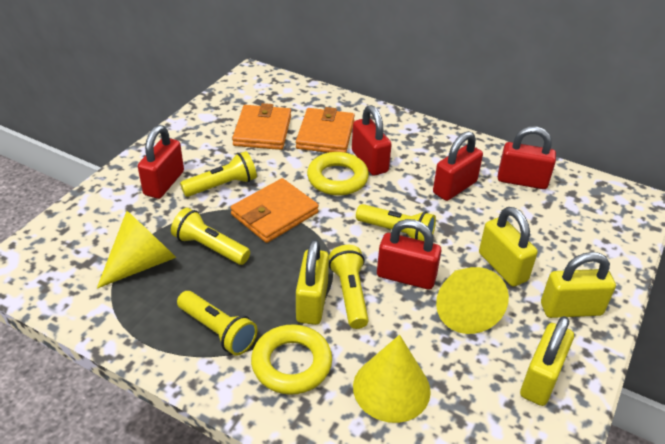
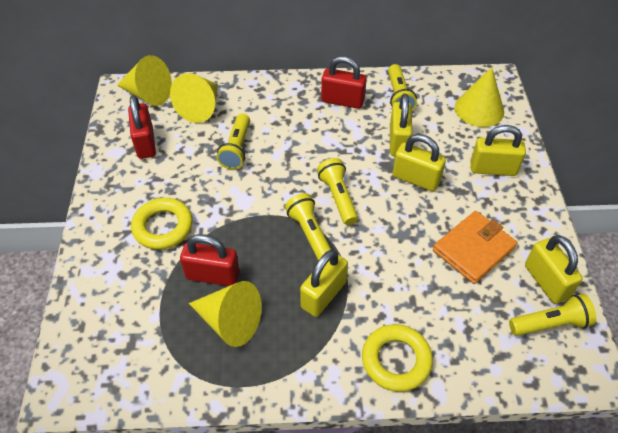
orange wallet: 3 -> 1
red padlock: 5 -> 3
yellow cone: 3 -> 4
yellow padlock: 4 -> 5

